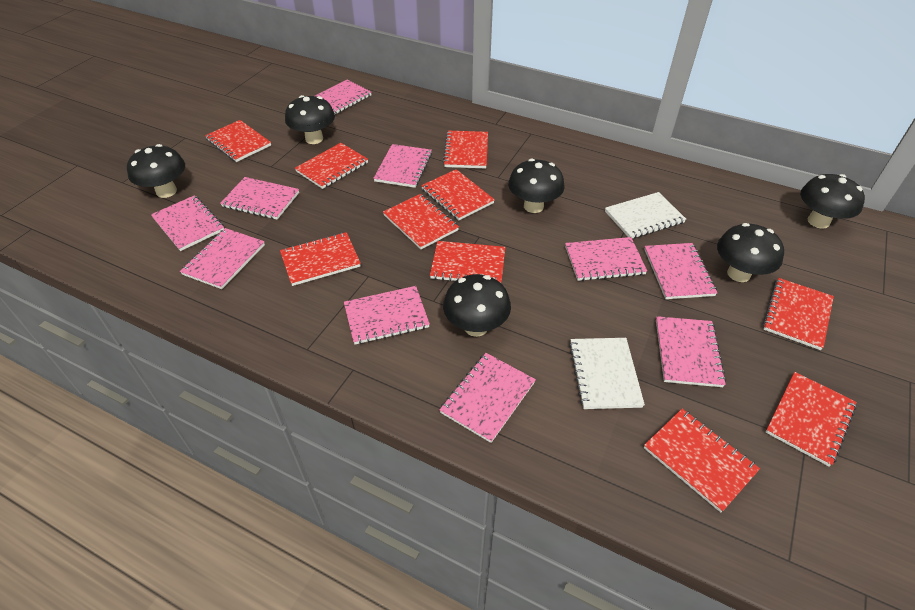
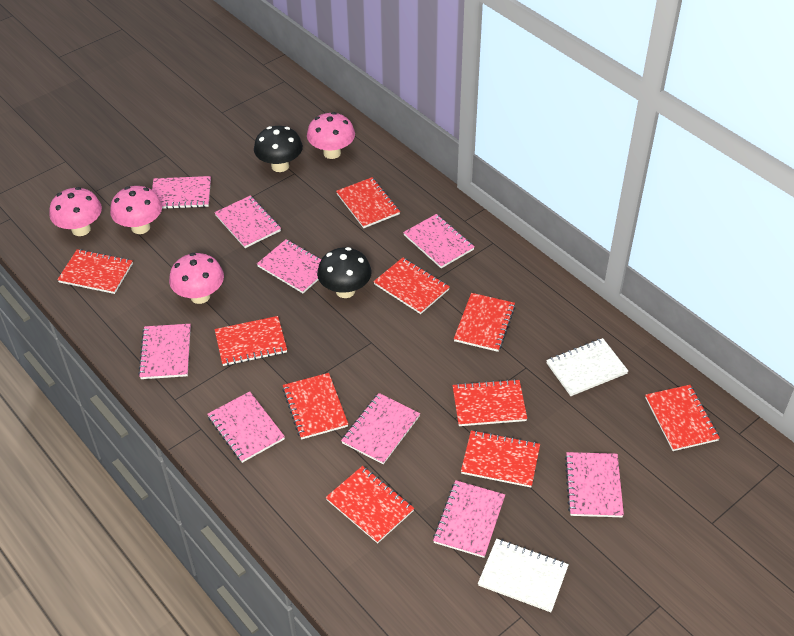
black mushroom: 6 -> 2
pink mushroom: 0 -> 4
pink notebook: 10 -> 9

